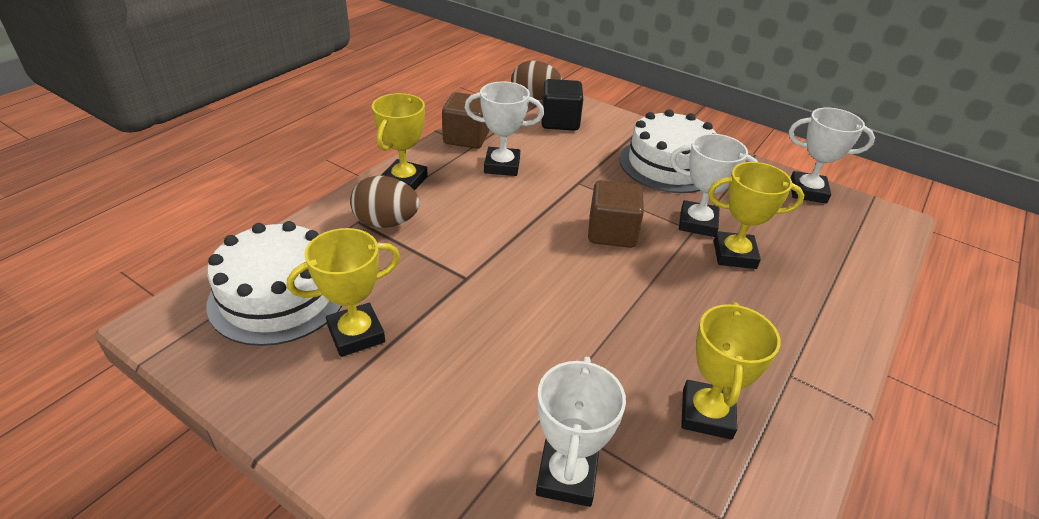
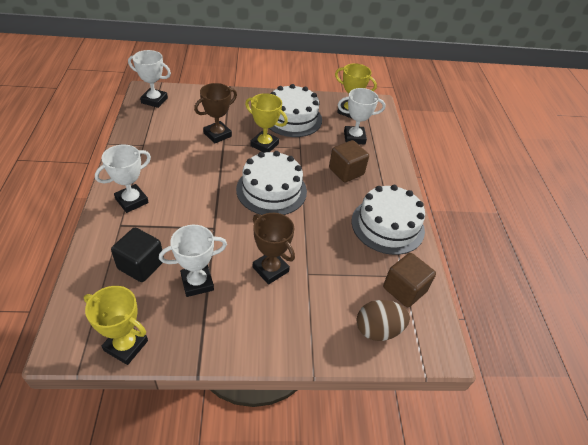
brown egg: 2 -> 1
brown trophy: 0 -> 2
white cake: 2 -> 3
yellow trophy: 4 -> 3

